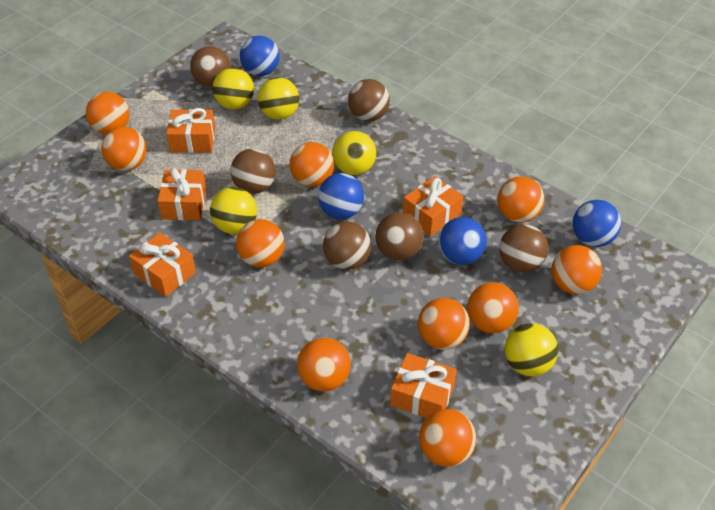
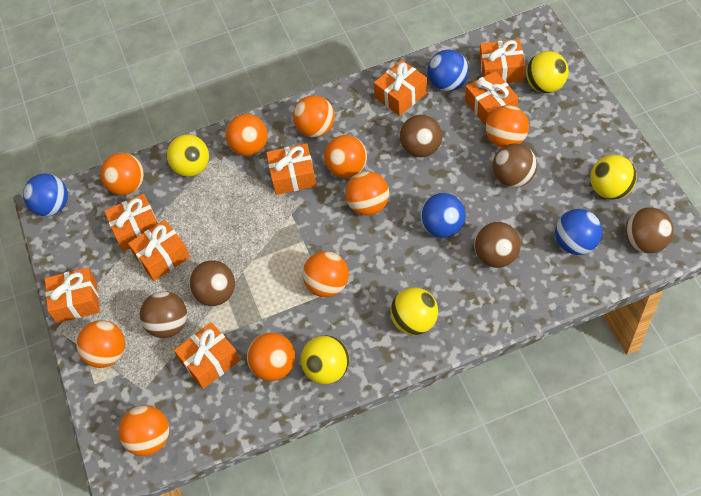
orange gift: 5 -> 8

